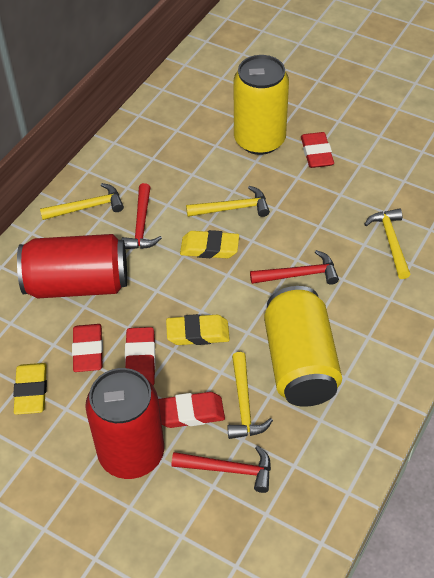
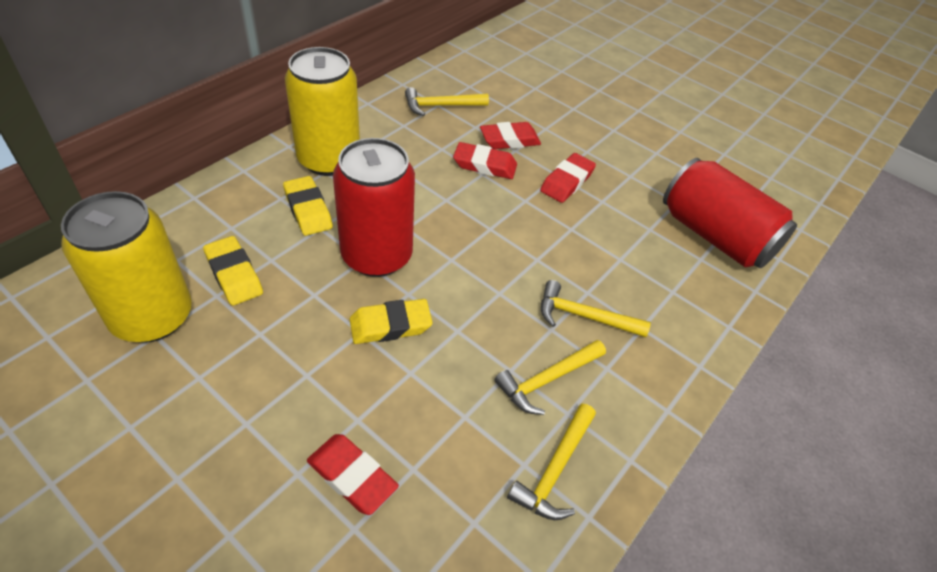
red hammer: 3 -> 0

